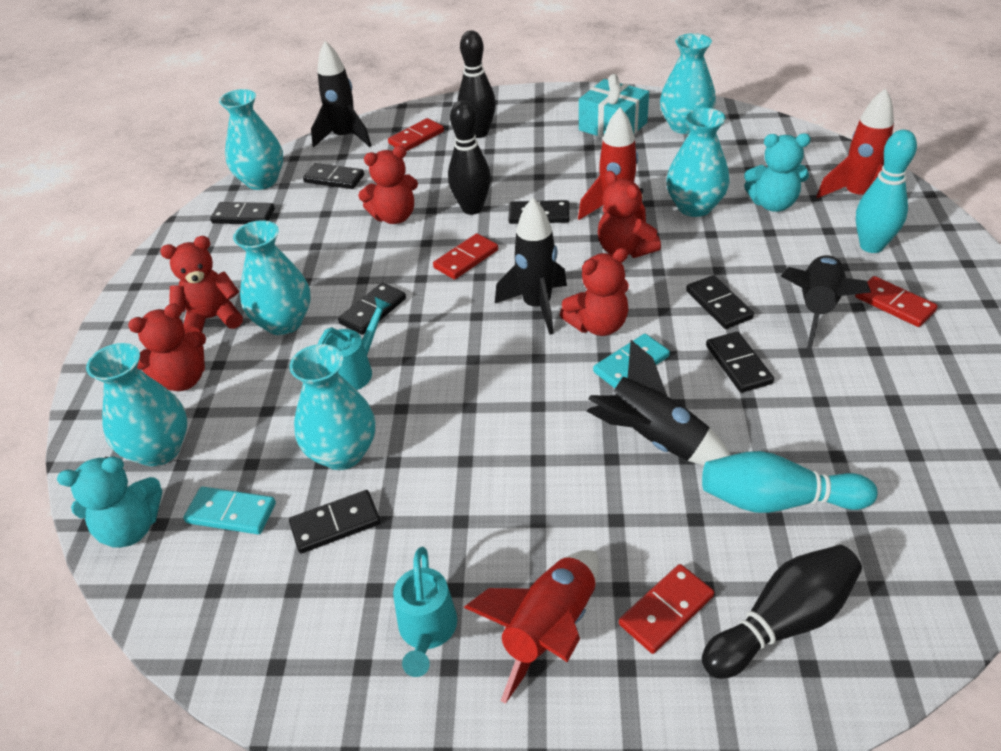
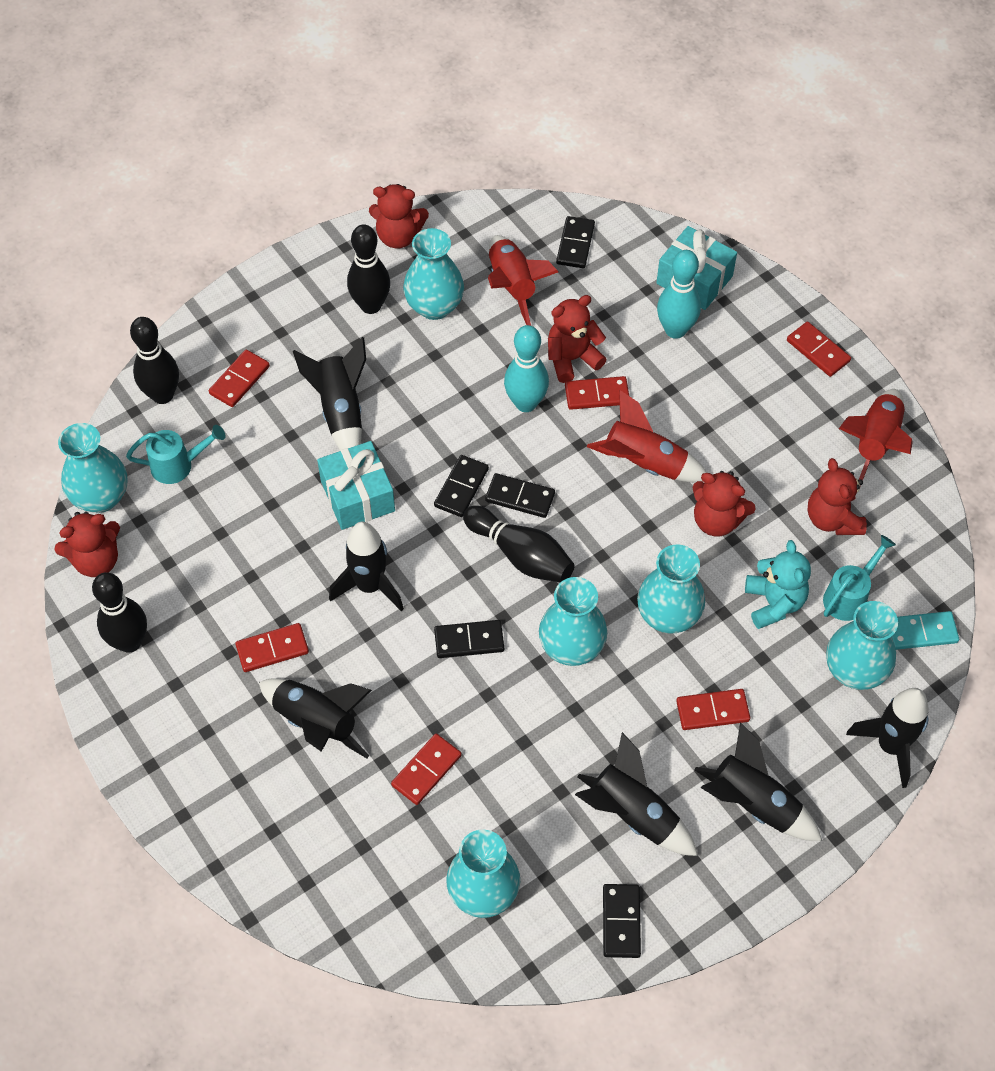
black bowling pin: 3 -> 4
black domino: 7 -> 5
black rocket: 4 -> 6
red domino: 4 -> 6
turquoise domino: 2 -> 1
turquoise gift: 1 -> 2
turquoise teddy bear: 2 -> 1

